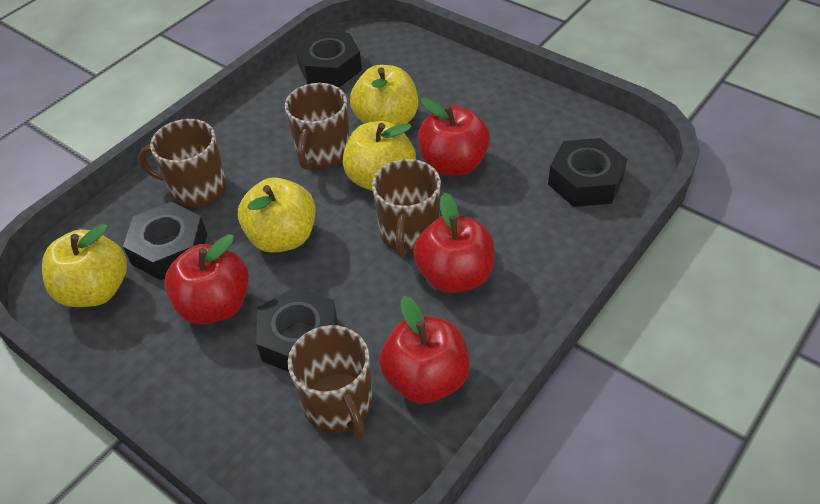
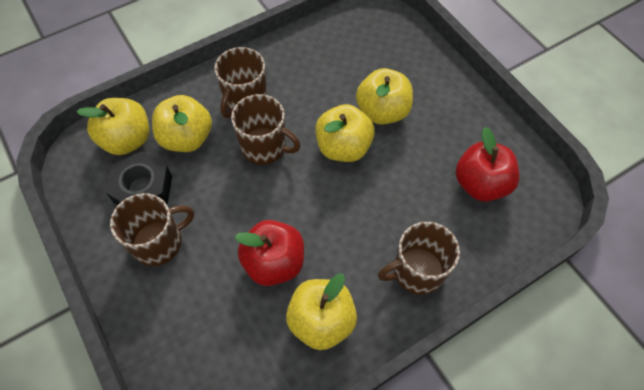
black nut: 4 -> 1
red apple: 4 -> 2
yellow apple: 4 -> 5

